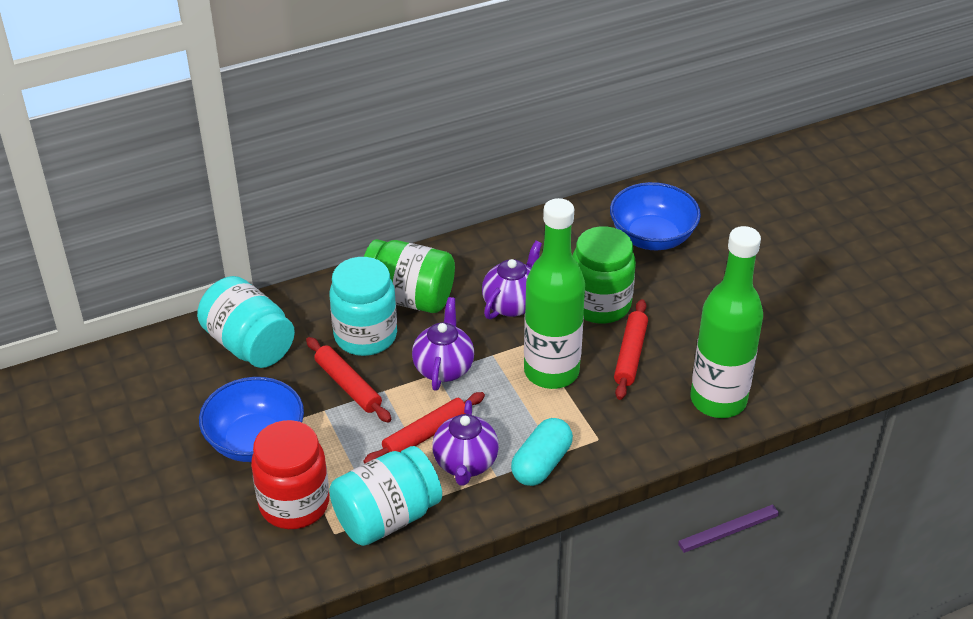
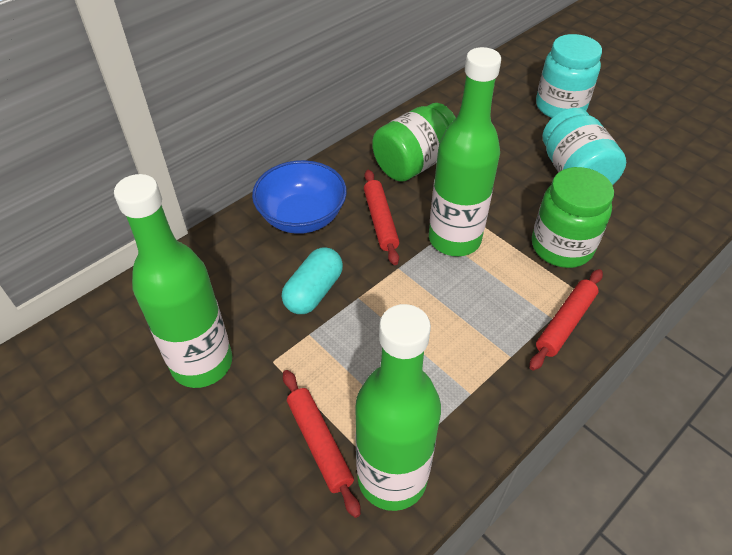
blue bowl: 2 -> 1
green bottle: 2 -> 3
purple teapot: 3 -> 0
red jar: 1 -> 0
turquoise jar: 3 -> 2

